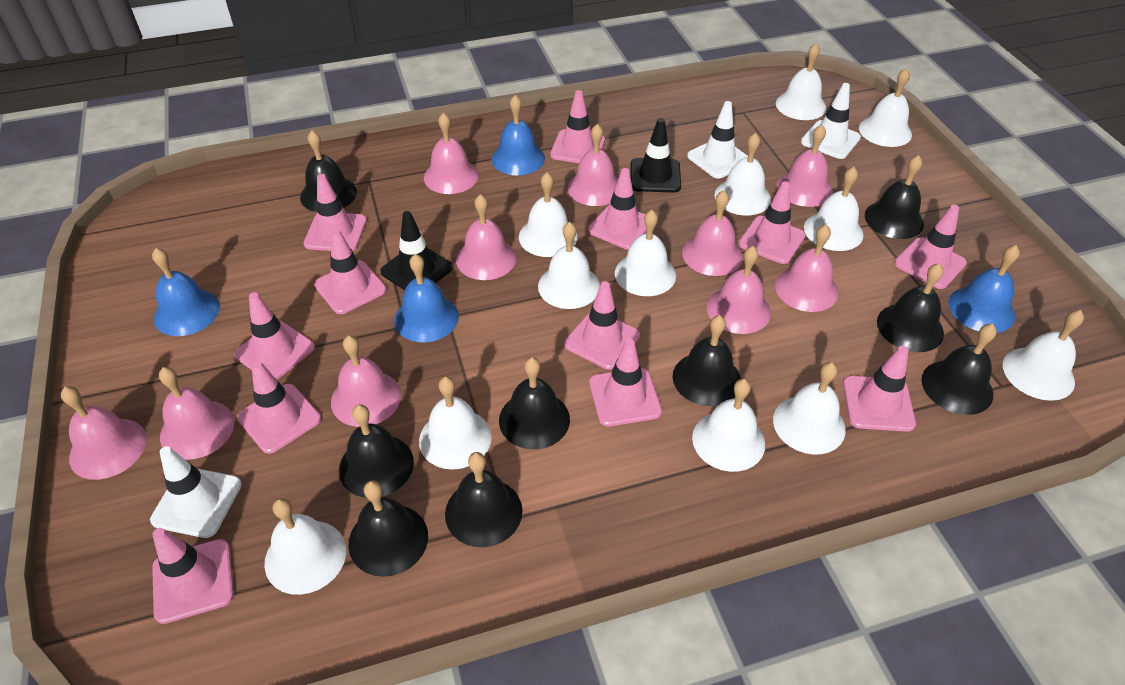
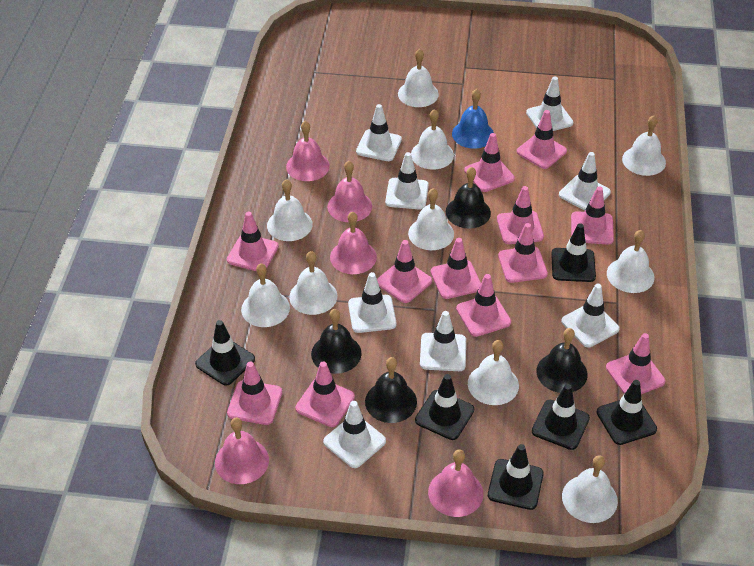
black bell: 9 -> 4
black traffic cone: 2 -> 6
blue bell: 4 -> 1
pink bell: 10 -> 5
white bell: 12 -> 10
white traffic cone: 3 -> 8

